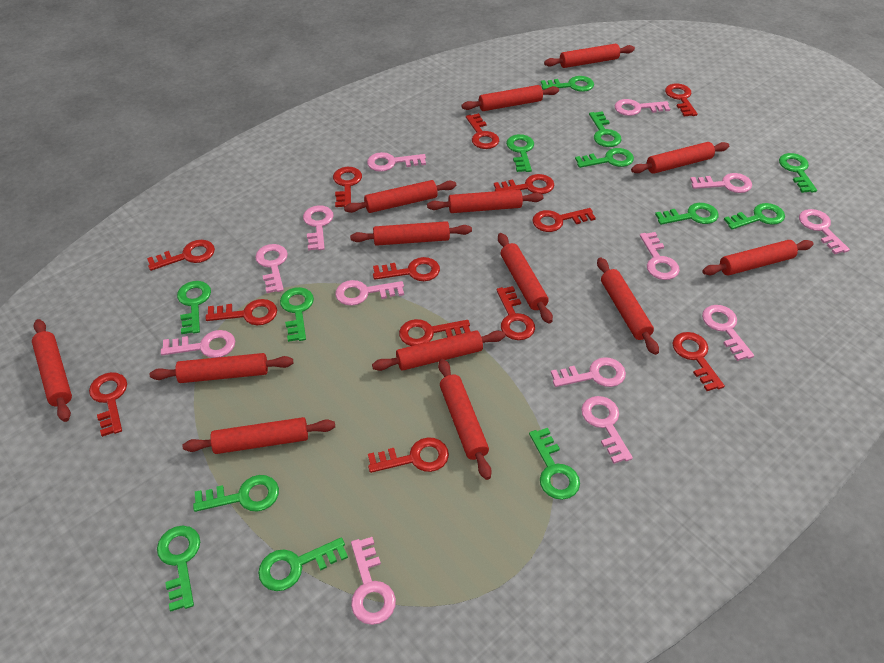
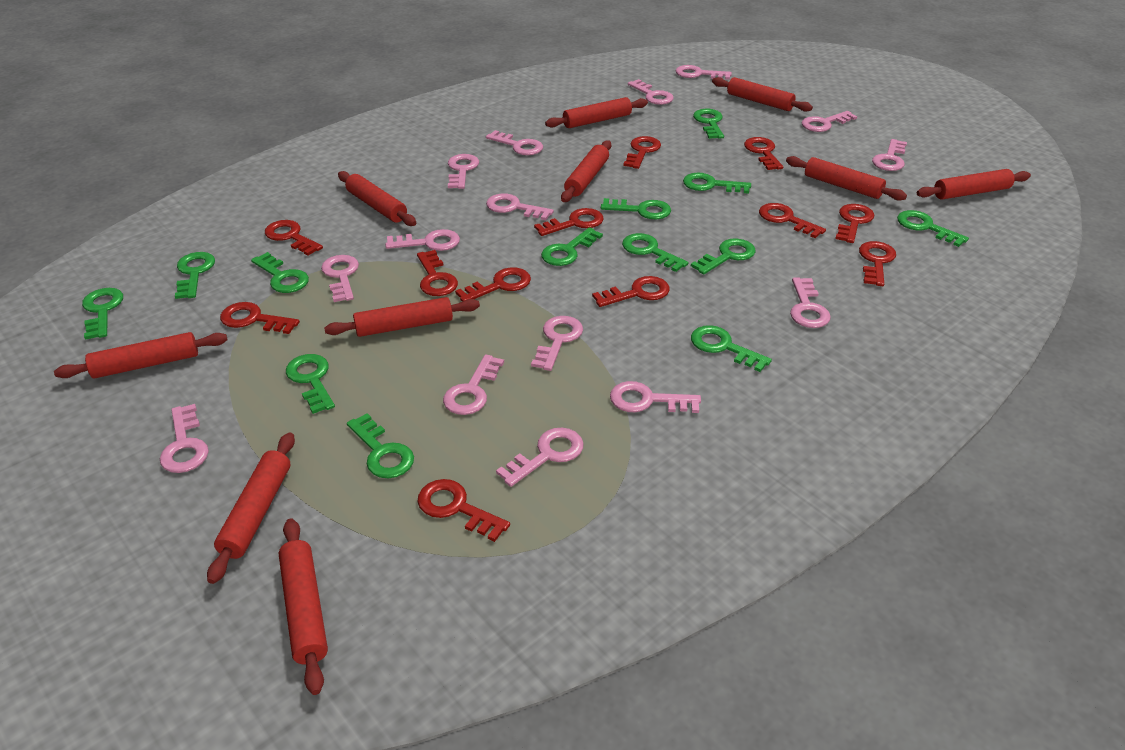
pink key: 13 -> 15
red key: 13 -> 12
red rolling pin: 14 -> 10

